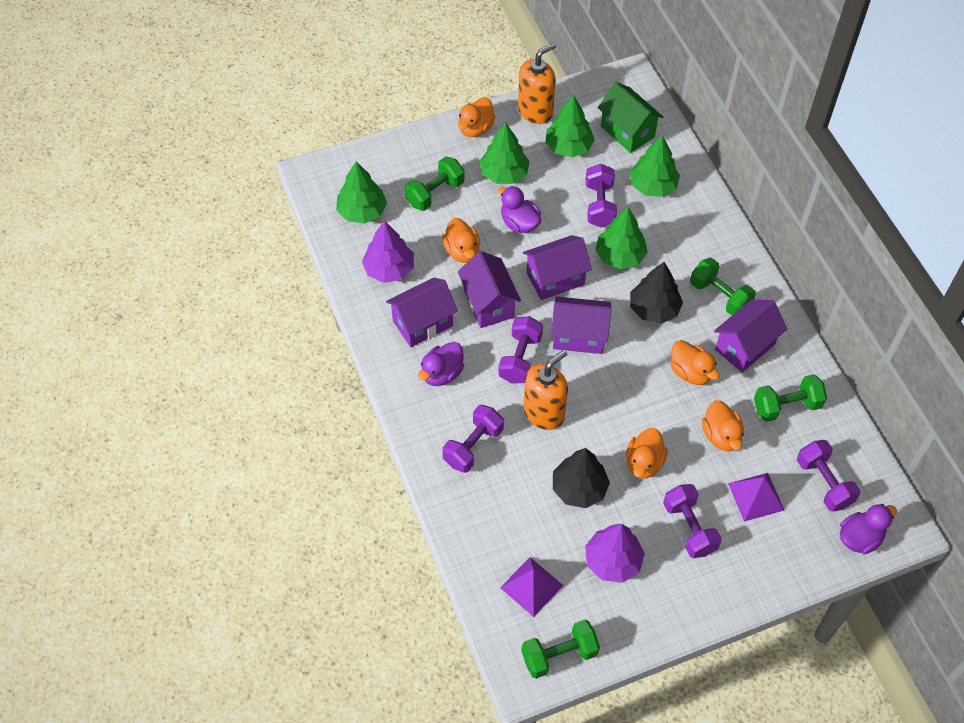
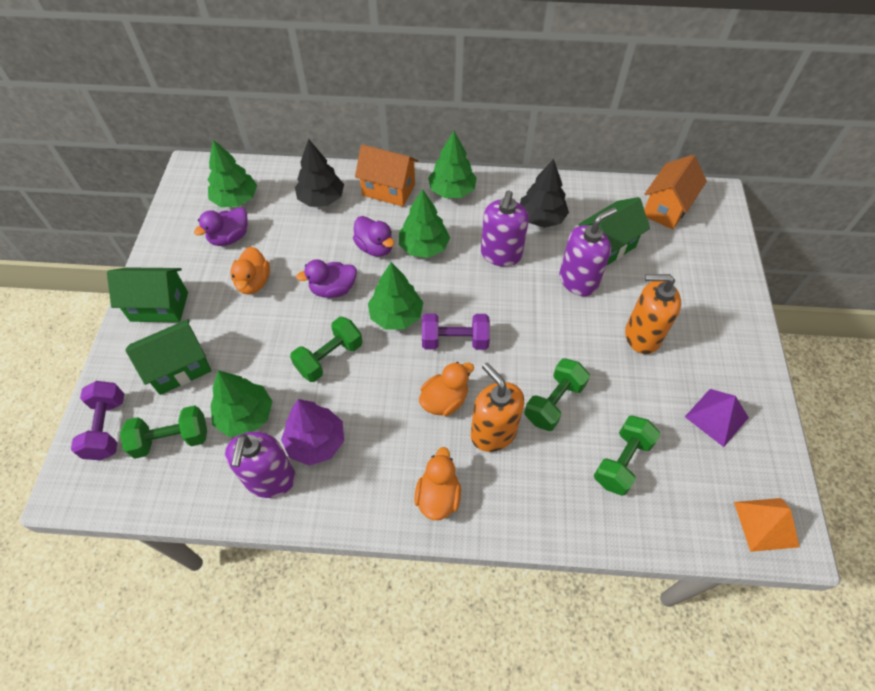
green house: 1 -> 3
orange duck: 5 -> 3
orange house: 0 -> 2
orange pyramid: 0 -> 1
purple dumbbell: 5 -> 2
purple house: 5 -> 0
purple pyramid: 2 -> 1
purple soap dispenser: 0 -> 3
purple tree: 2 -> 1

